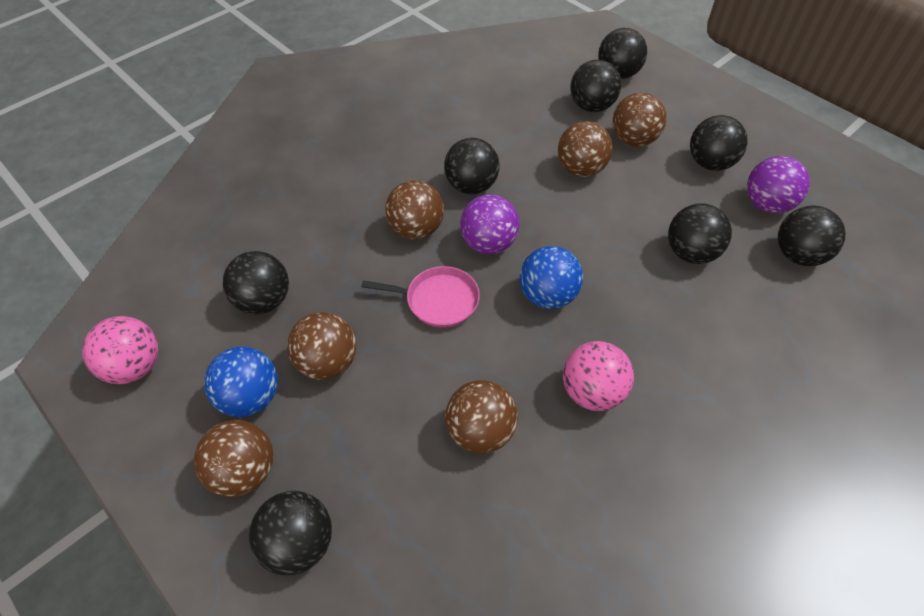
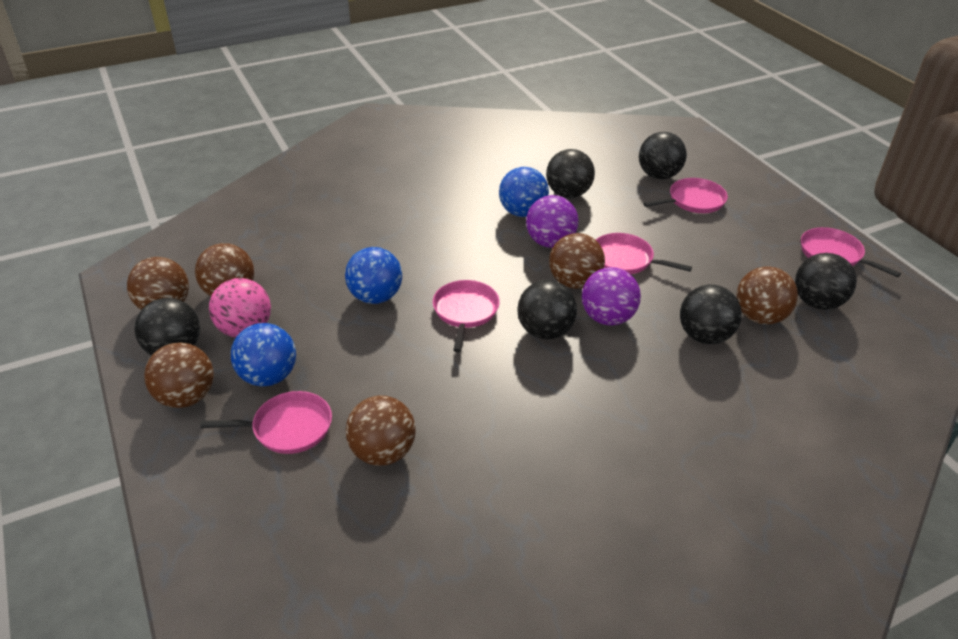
black ball: 8 -> 6
blue ball: 2 -> 3
pink ball: 2 -> 1
pink pan: 1 -> 5

